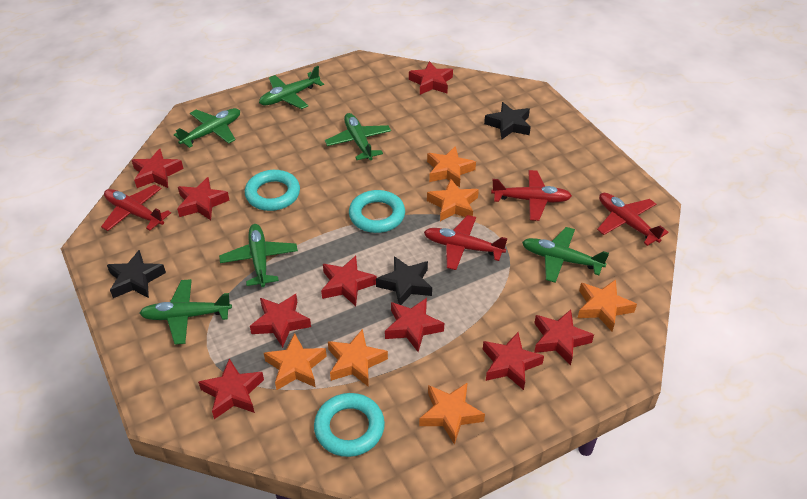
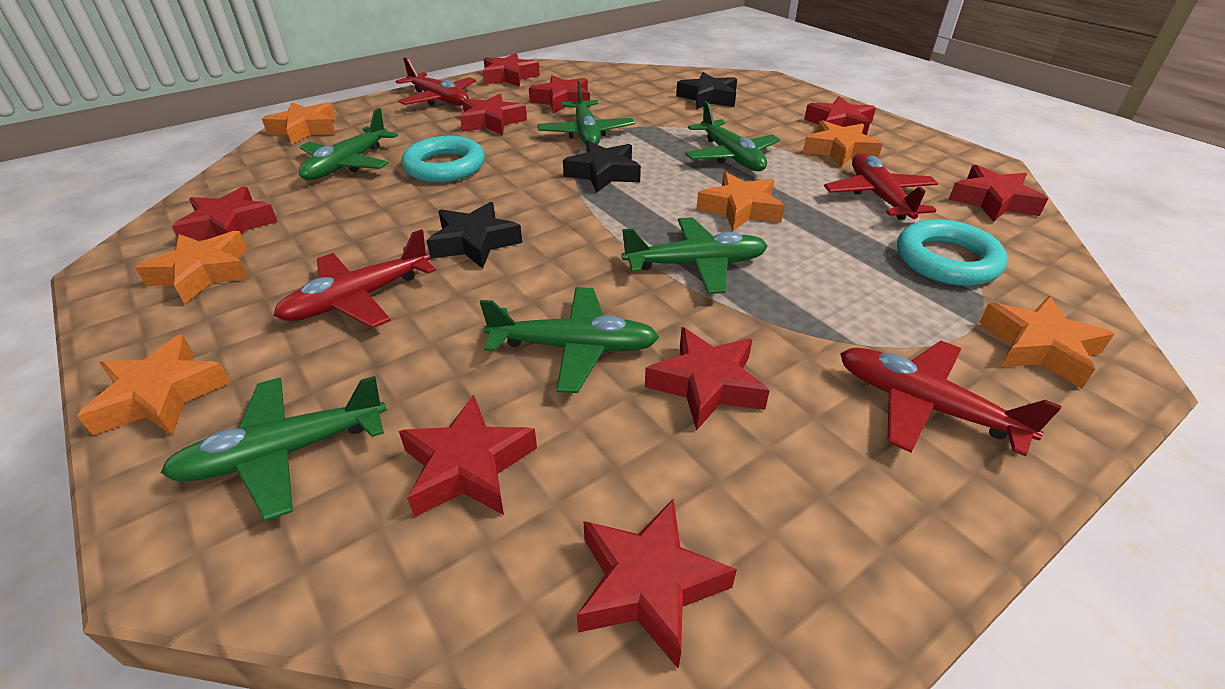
turquoise ring: 3 -> 2

